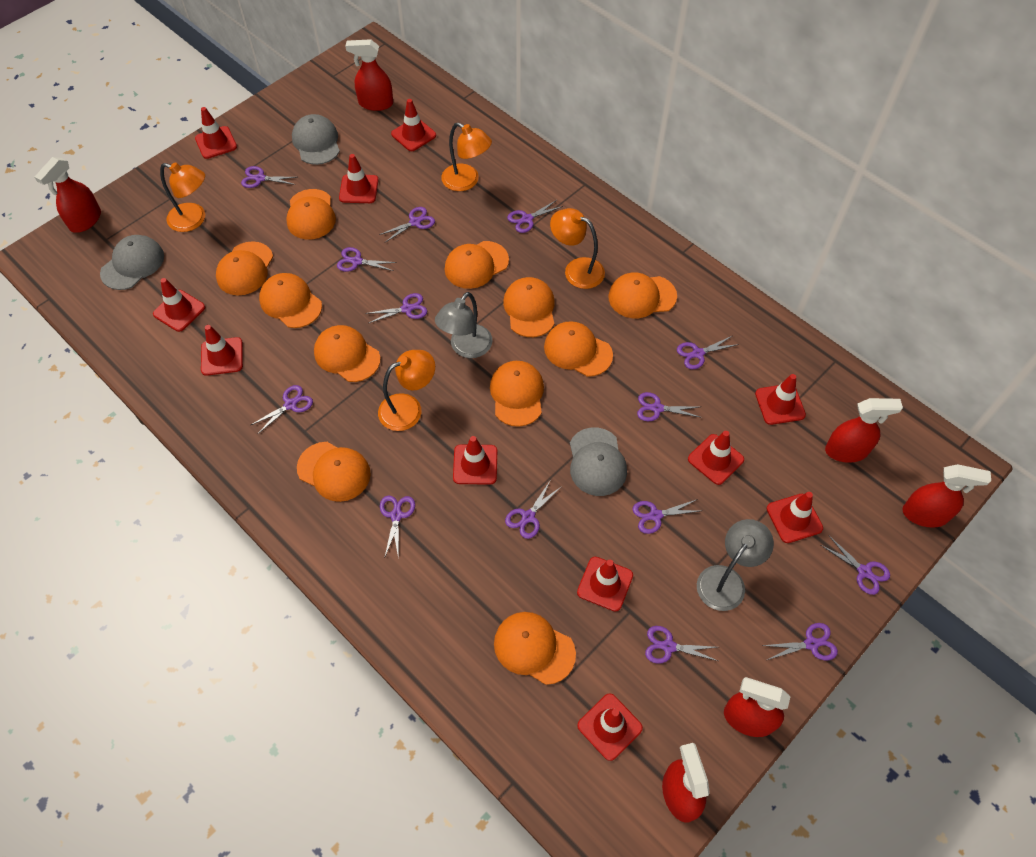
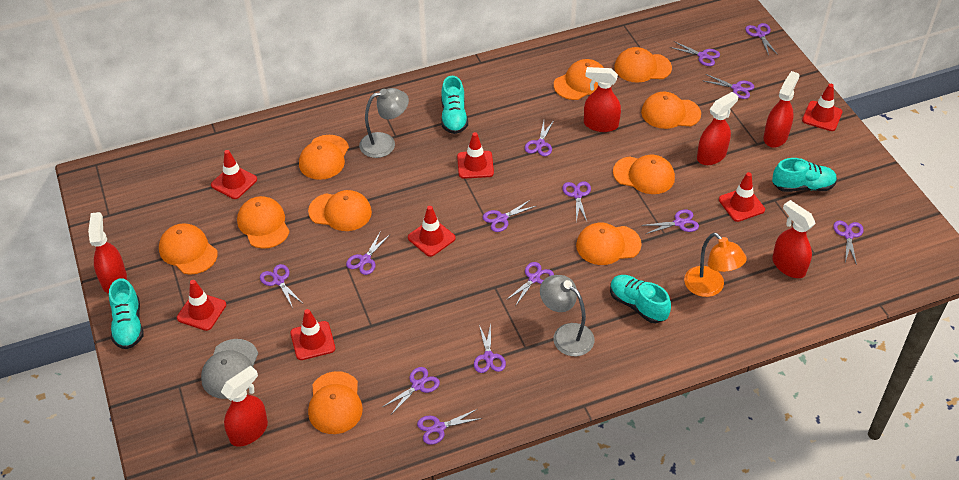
grey cap: 3 -> 1
orange cap: 11 -> 10
orange lamp: 4 -> 1
red traffic cone: 11 -> 7
turquoise shoe: 0 -> 4

